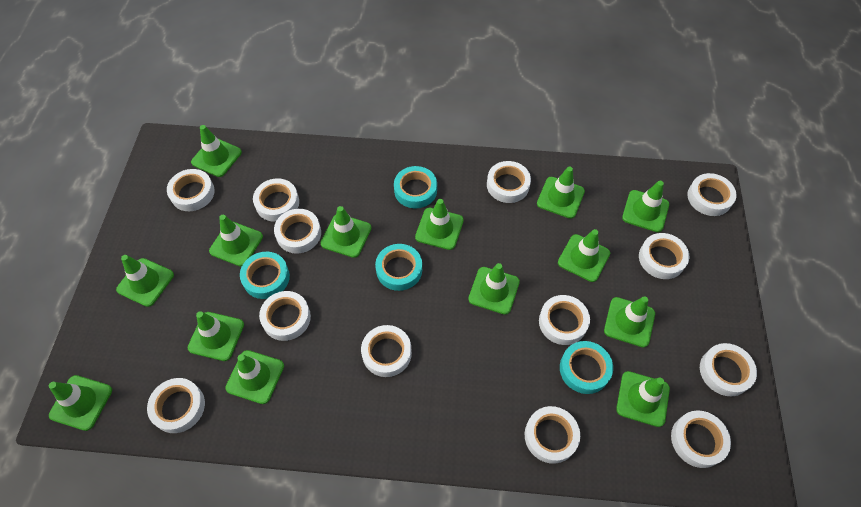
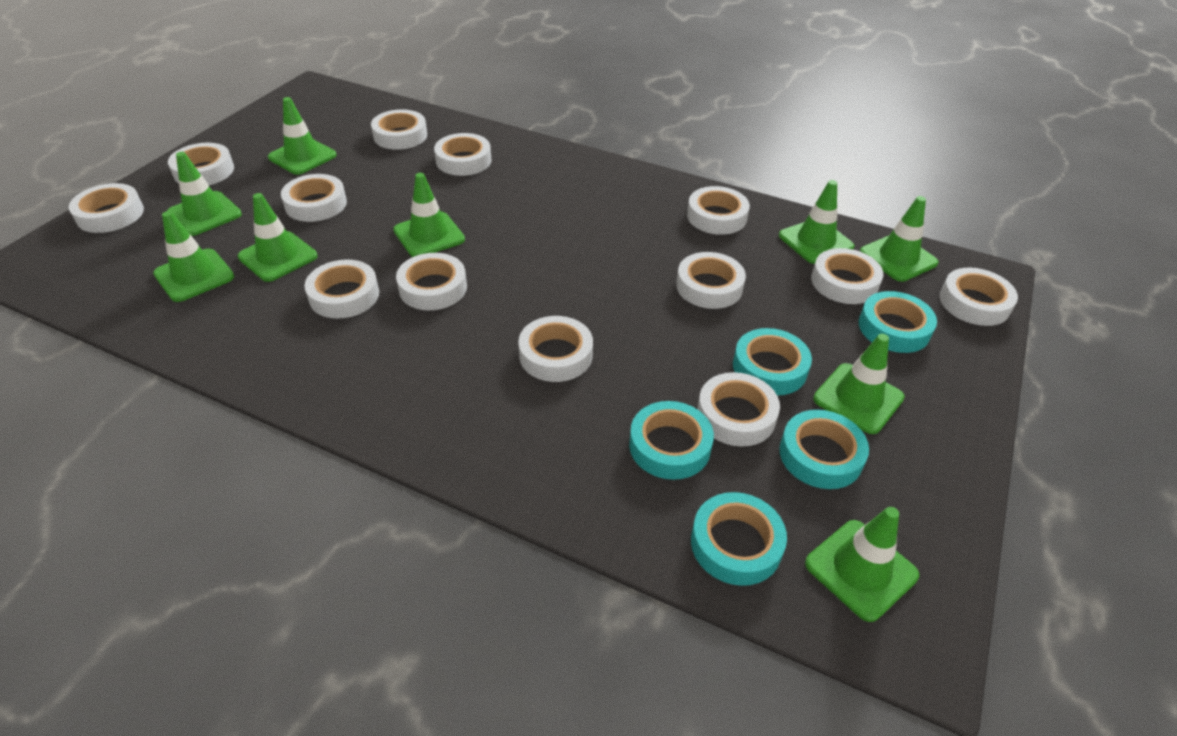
green traffic cone: 14 -> 9
turquoise tape: 4 -> 5

